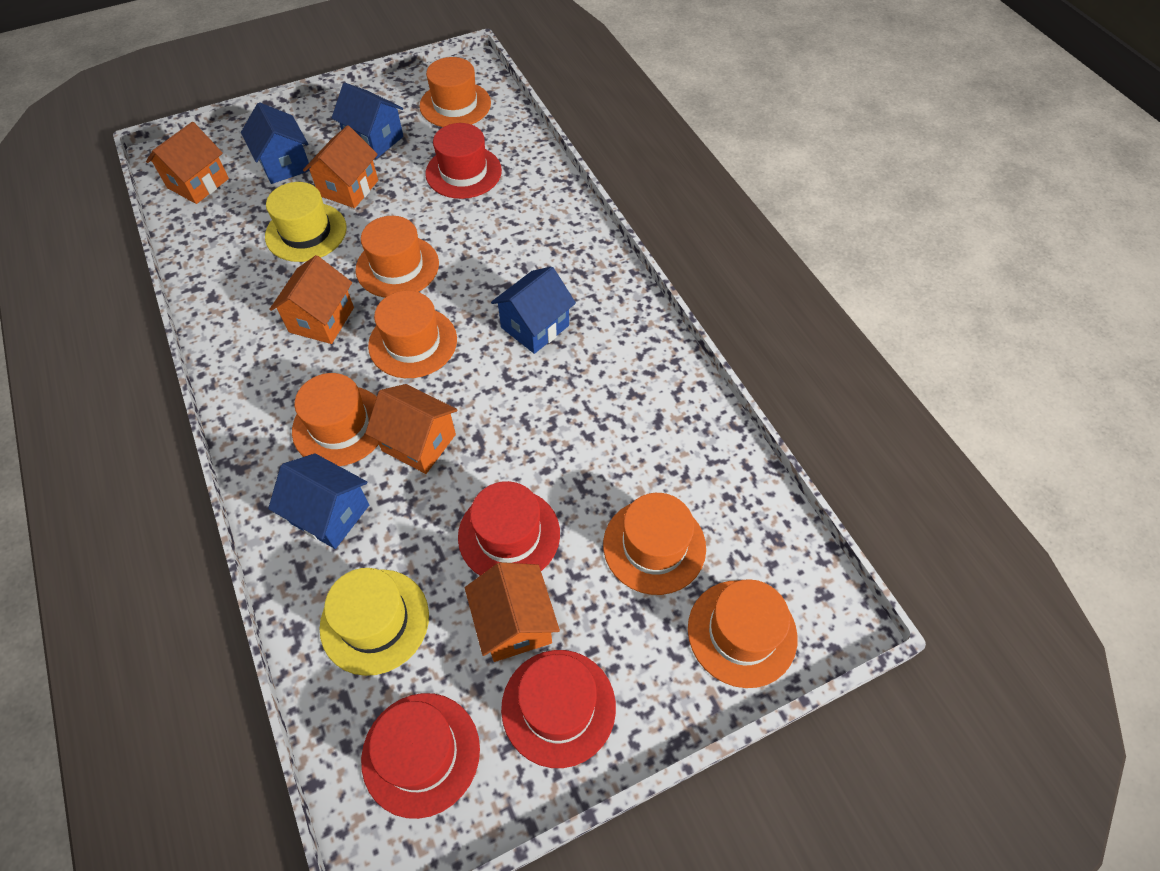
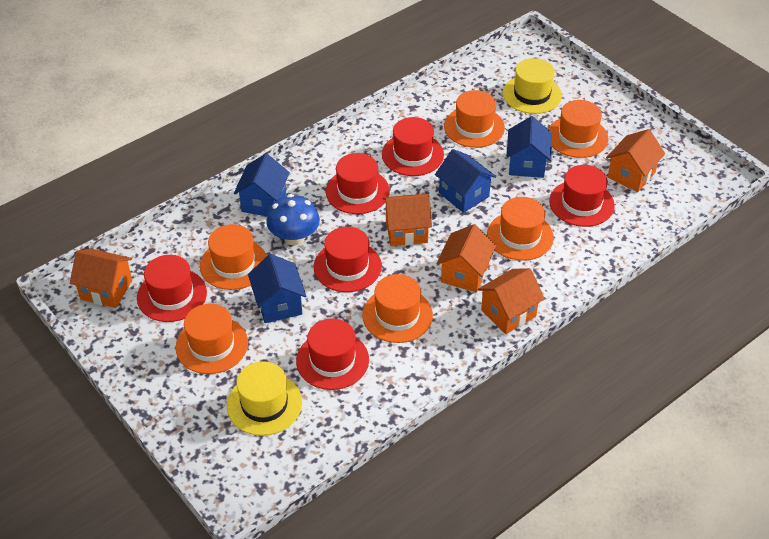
blue mushroom: 0 -> 1
red hat: 4 -> 6

